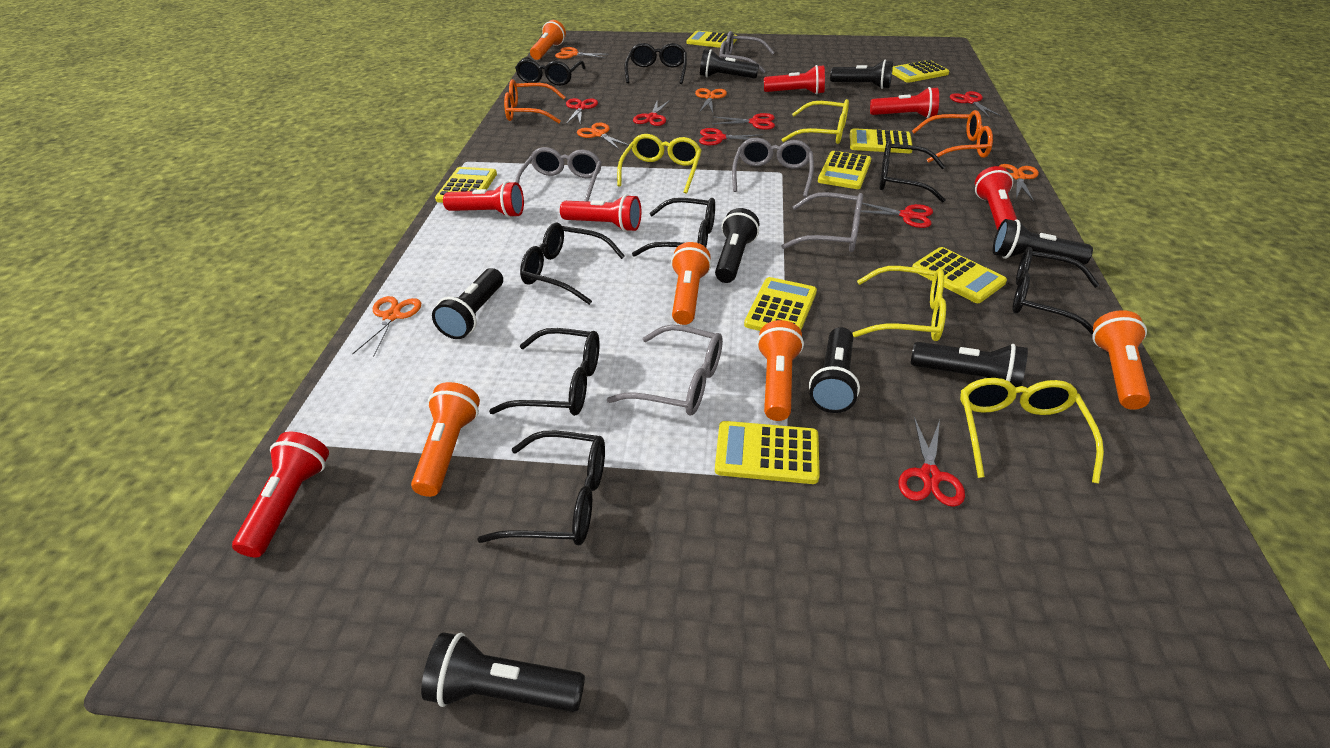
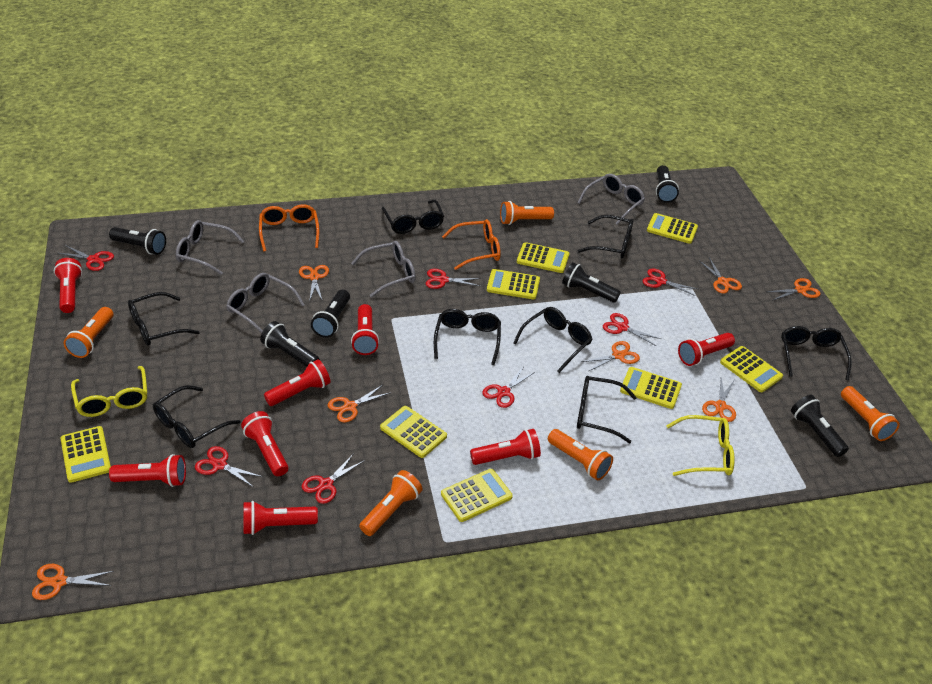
black flashlight: 8 -> 6
grey glasses: 5 -> 4
orange scissors: 5 -> 7
red flashlight: 6 -> 8
yellow glasses: 4 -> 2

